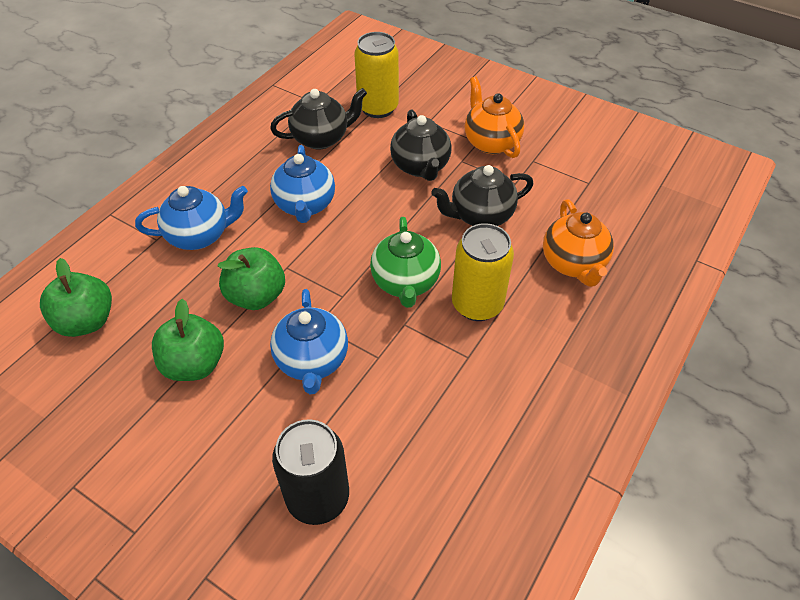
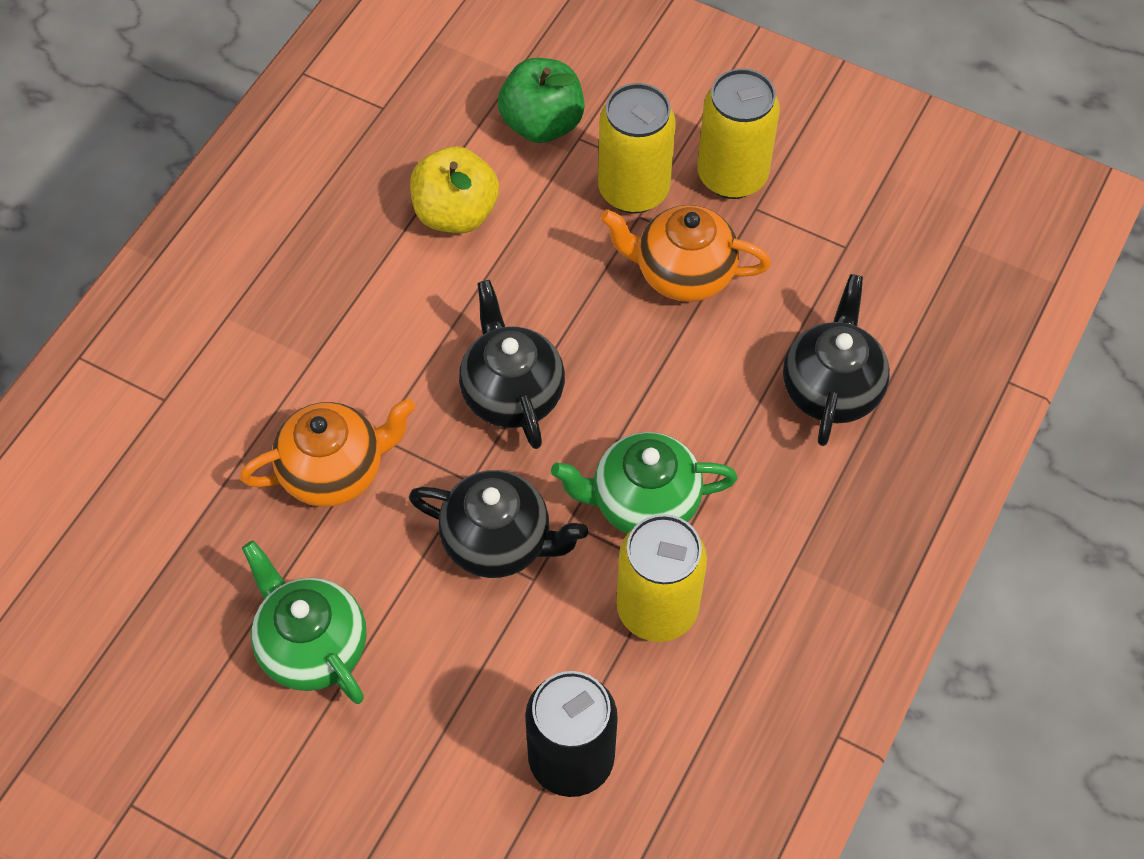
blue teapot: 3 -> 0
green apple: 3 -> 1
green teapot: 1 -> 2
yellow apple: 0 -> 1
yellow can: 2 -> 3

